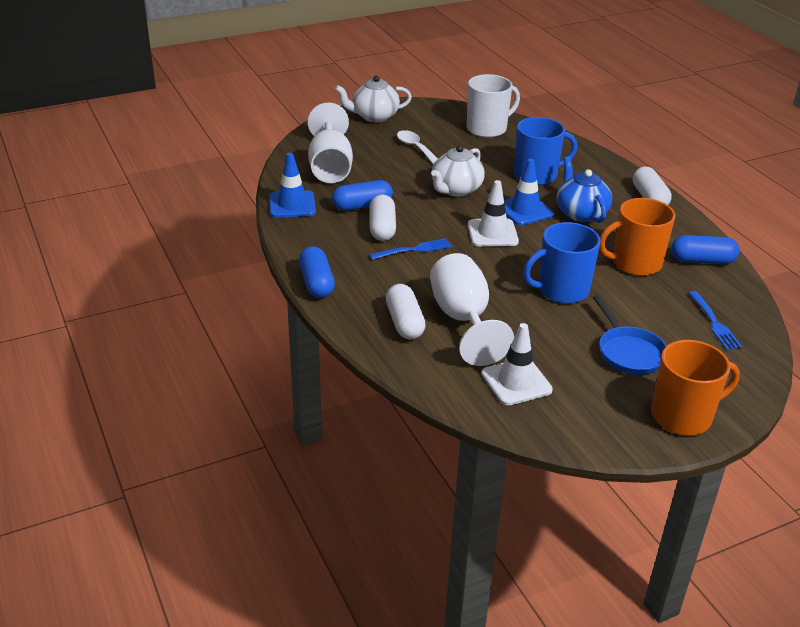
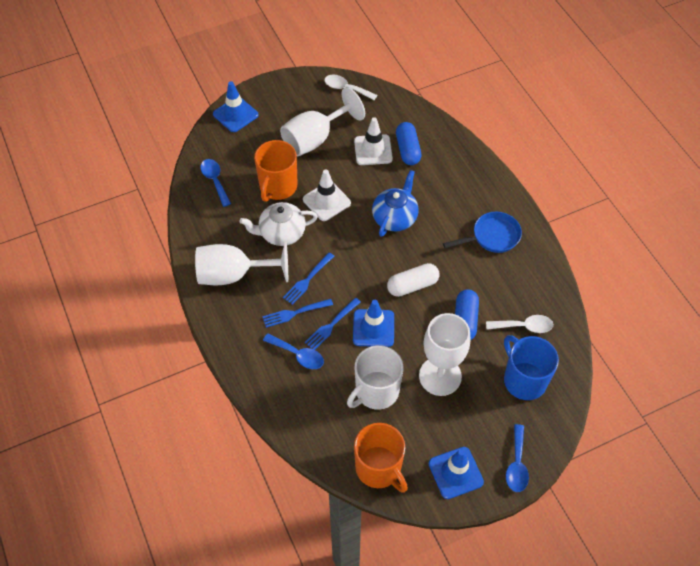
blue capsule: 3 -> 2
blue fork: 2 -> 3
blue mug: 2 -> 1
blue spoon: 0 -> 3
blue traffic cone: 2 -> 3
white capsule: 3 -> 1
white goblet: 2 -> 3
white spoon: 1 -> 2
white teapot: 2 -> 1

